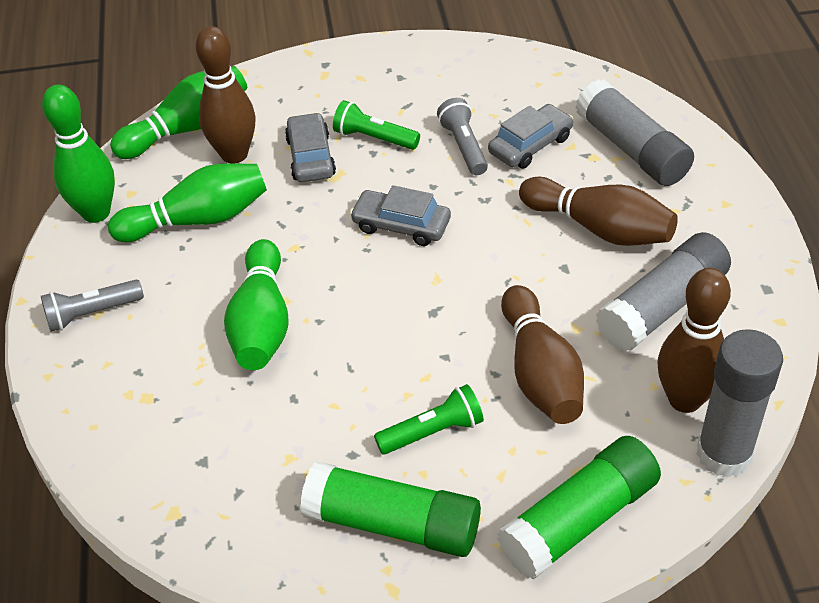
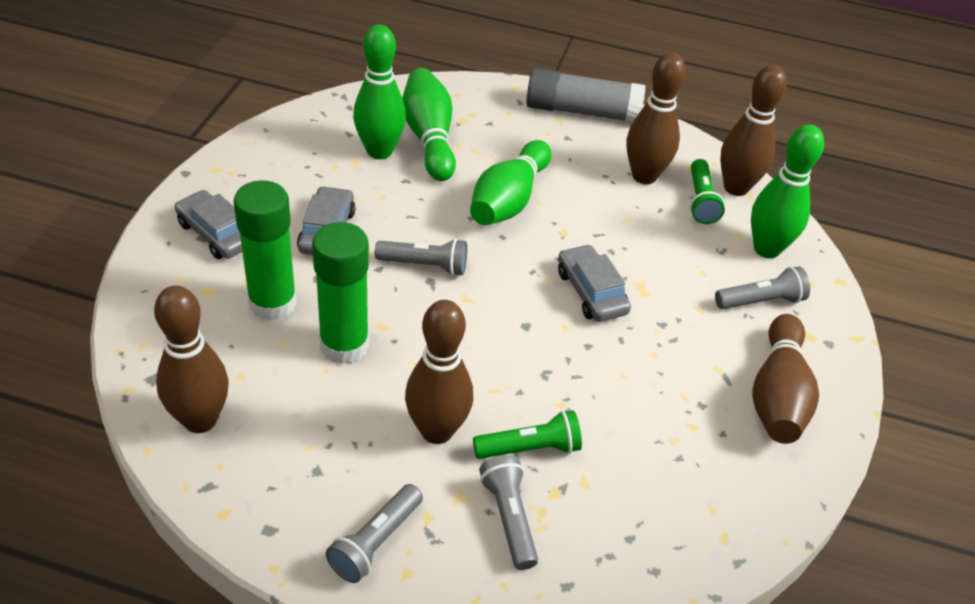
brown bowling pin: 4 -> 5
grey flashlight: 2 -> 4
grey glue stick: 3 -> 1

